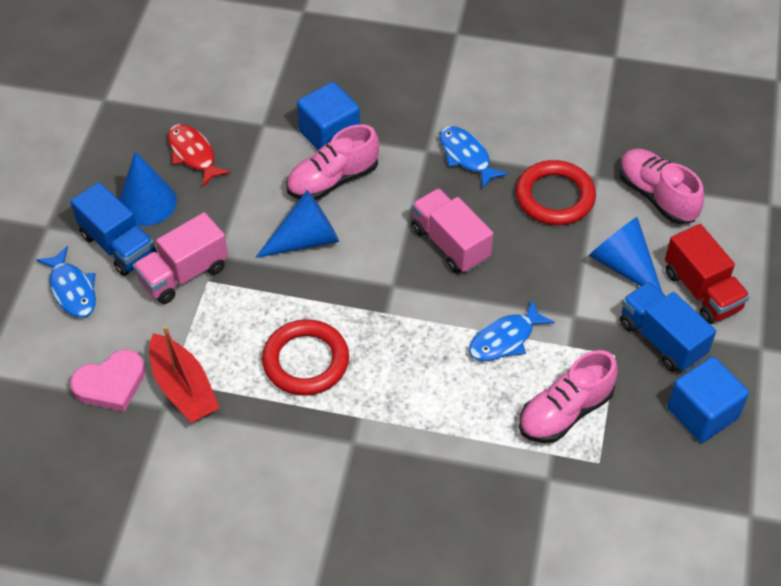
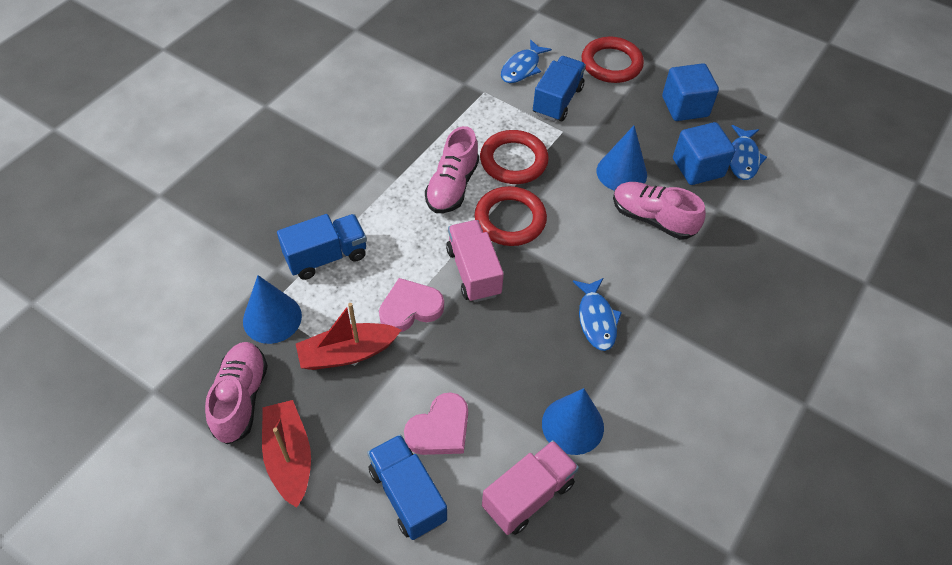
blue truck: 2 -> 3
pink heart: 1 -> 2
red boat: 1 -> 2
red fish: 1 -> 0
red ring: 2 -> 3
red truck: 1 -> 0

